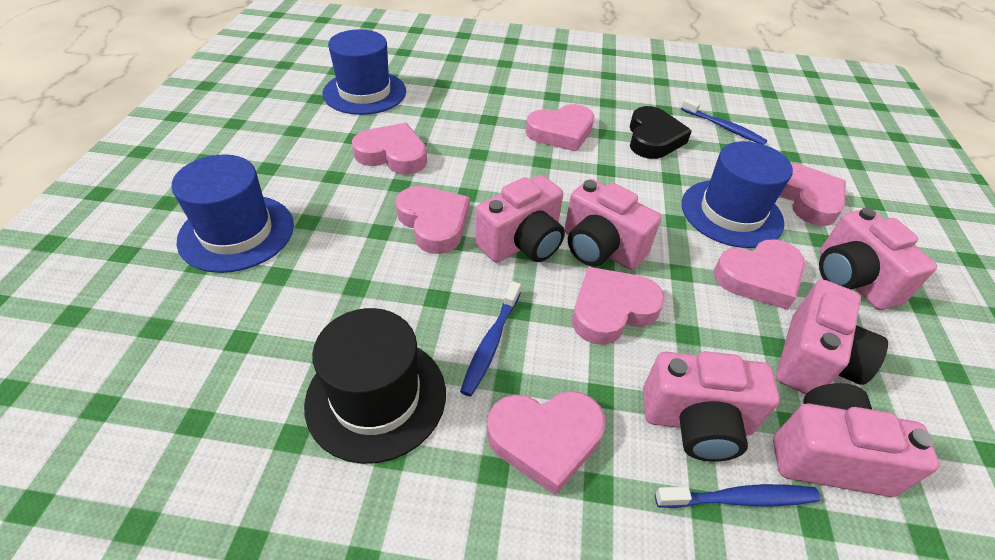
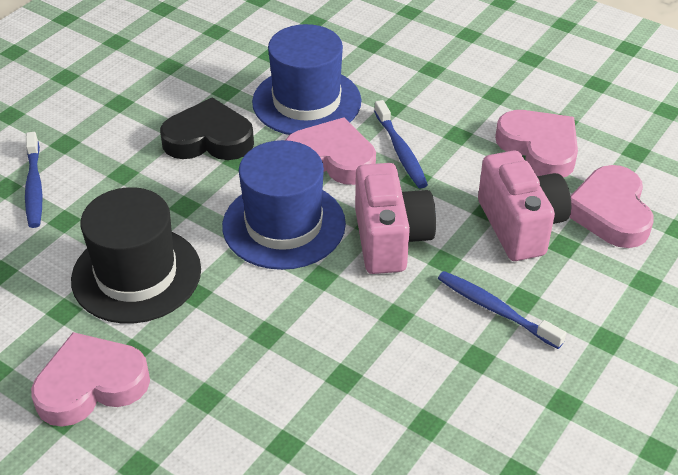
blue hat: 3 -> 2
pink camera: 6 -> 2
pink heart: 7 -> 4

